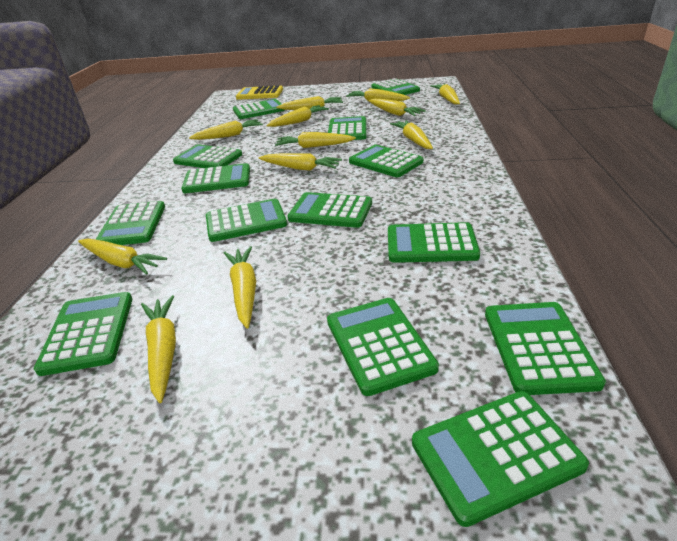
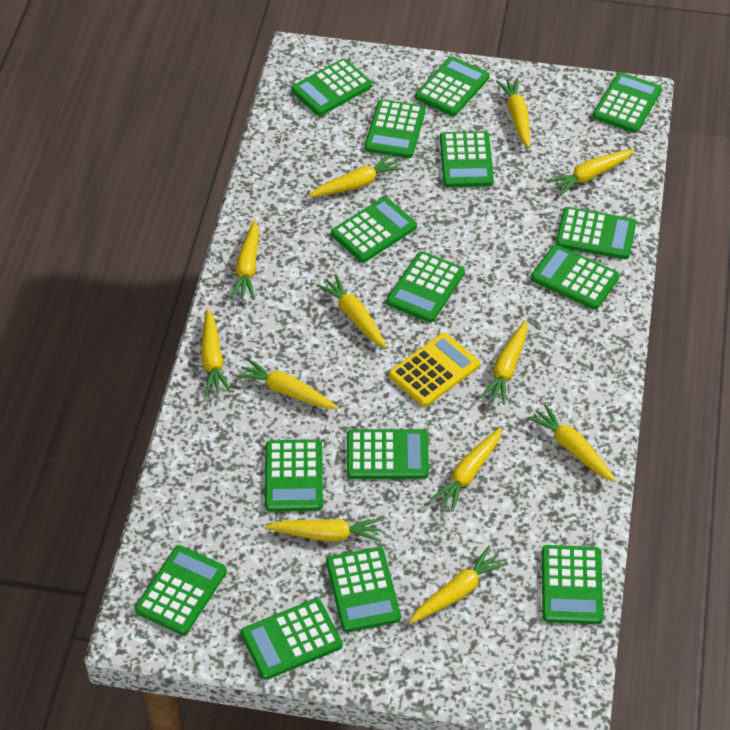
green calculator: 14 -> 15

